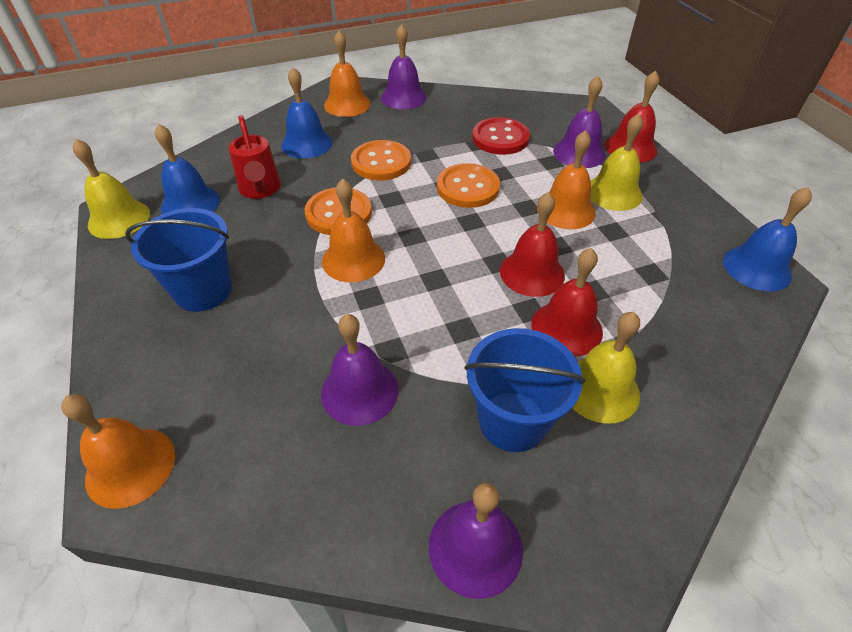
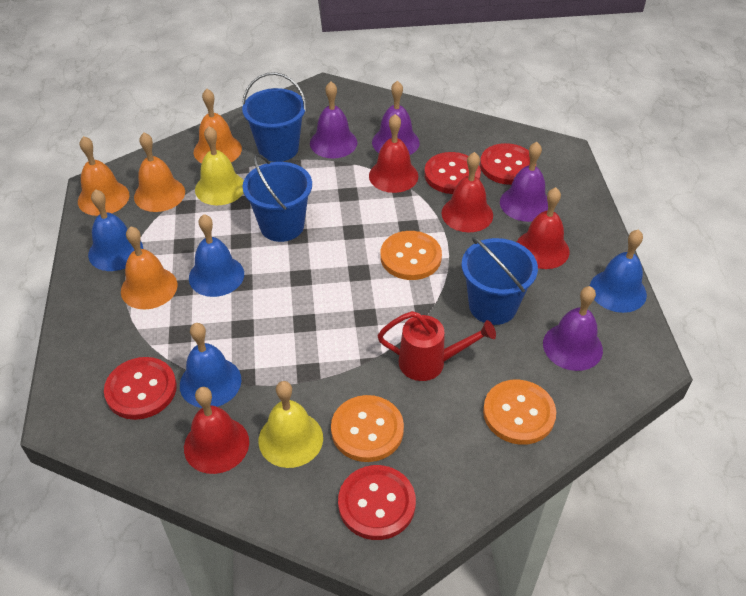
blue bell: 3 -> 4
blue bucket: 2 -> 3
red bell: 3 -> 4
red button: 1 -> 4
yellow bell: 3 -> 2

